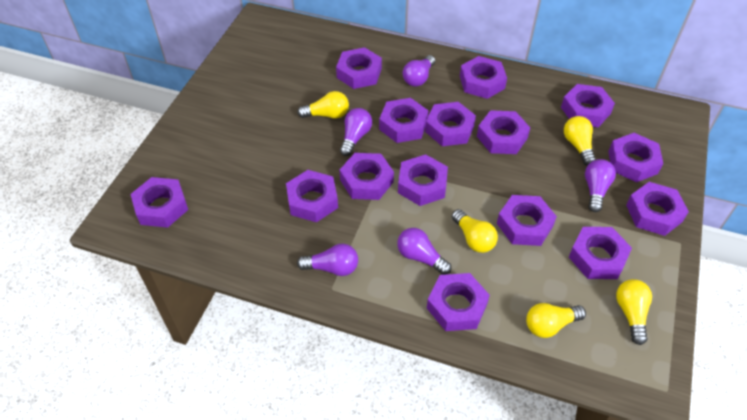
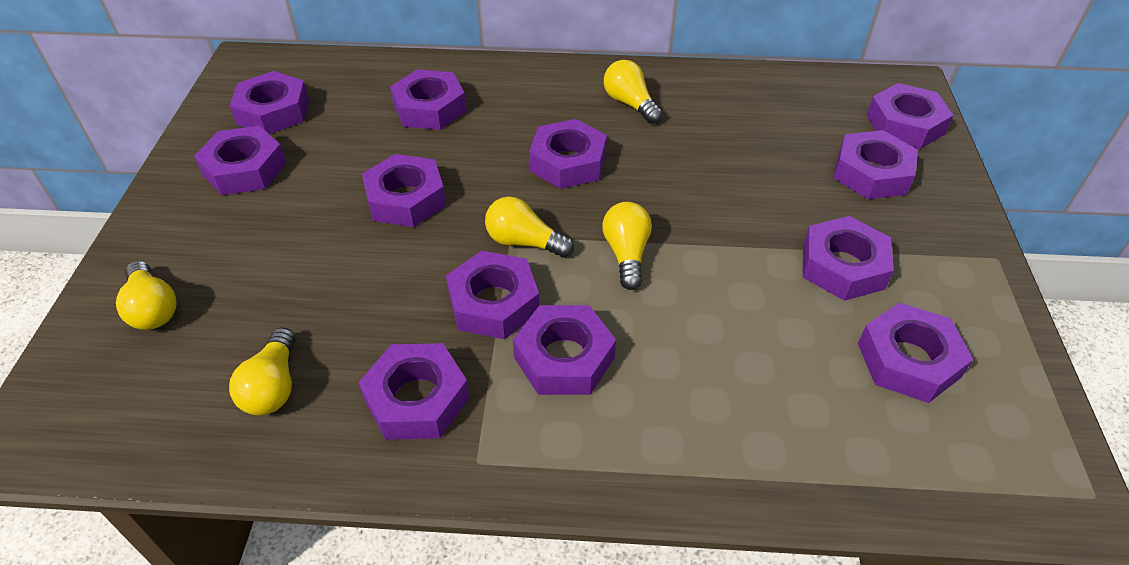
purple light bulb: 5 -> 0
purple nut: 15 -> 12

